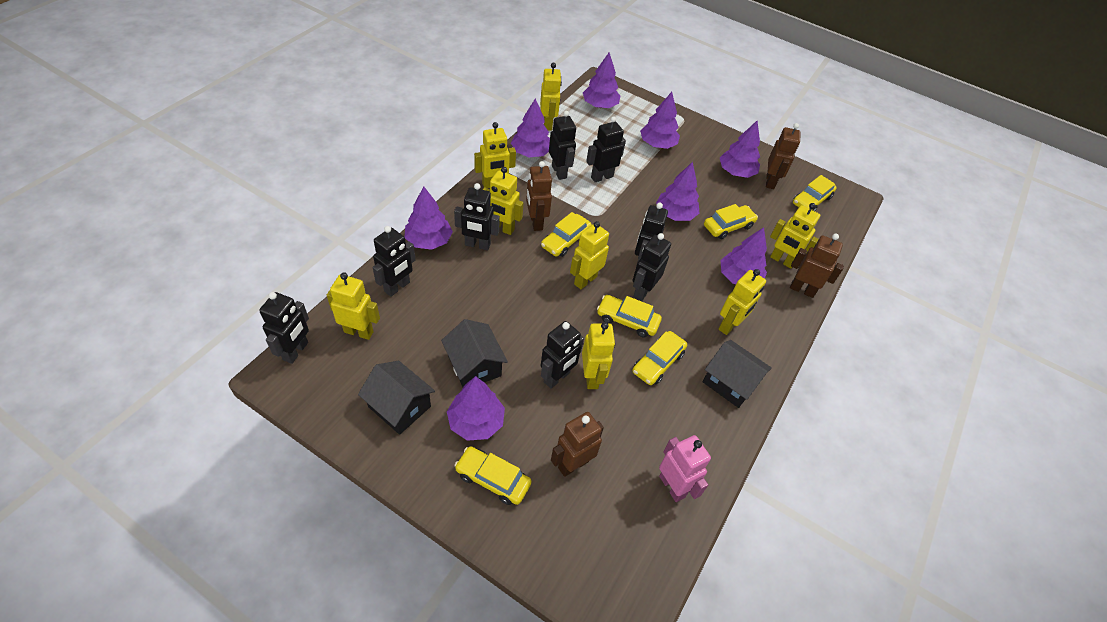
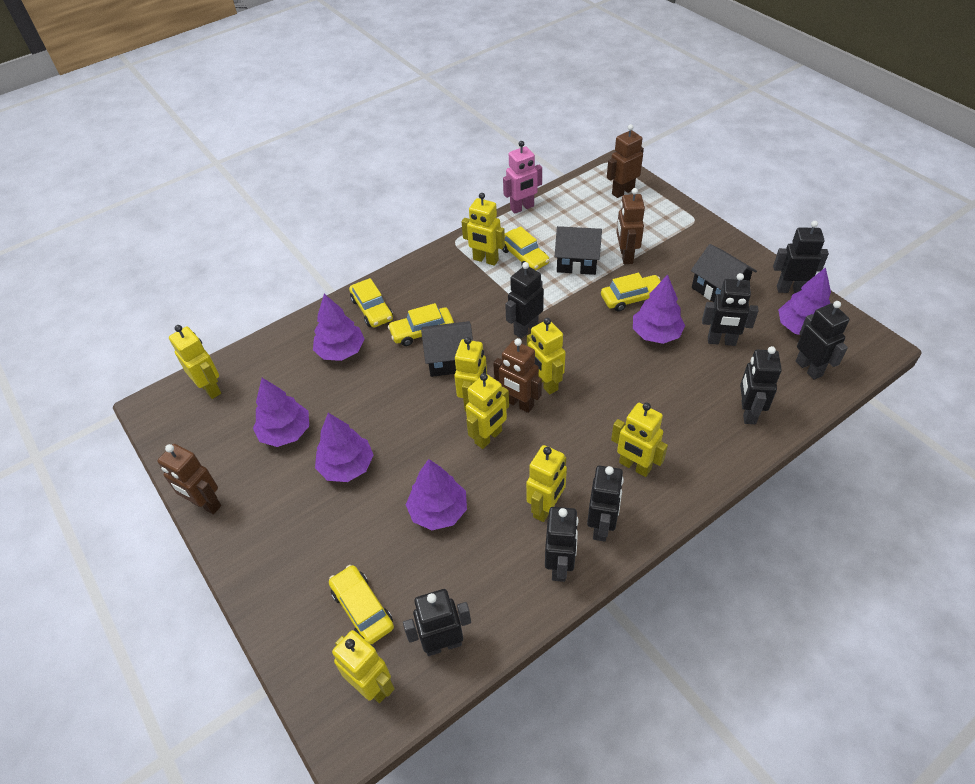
purple tree: 8 -> 6
yellow car: 6 -> 5

